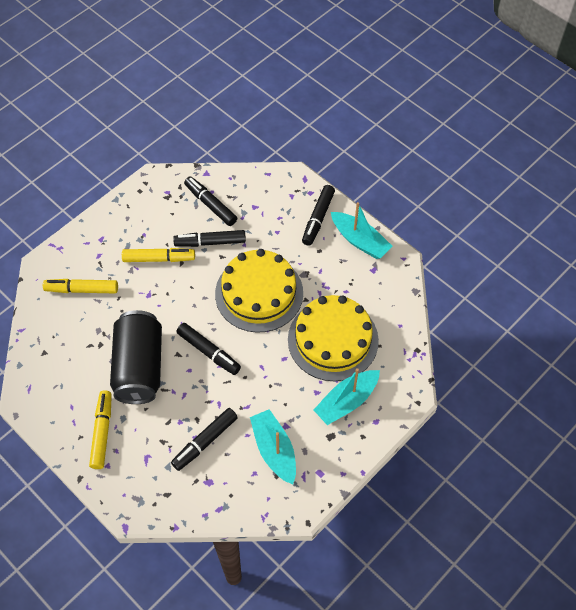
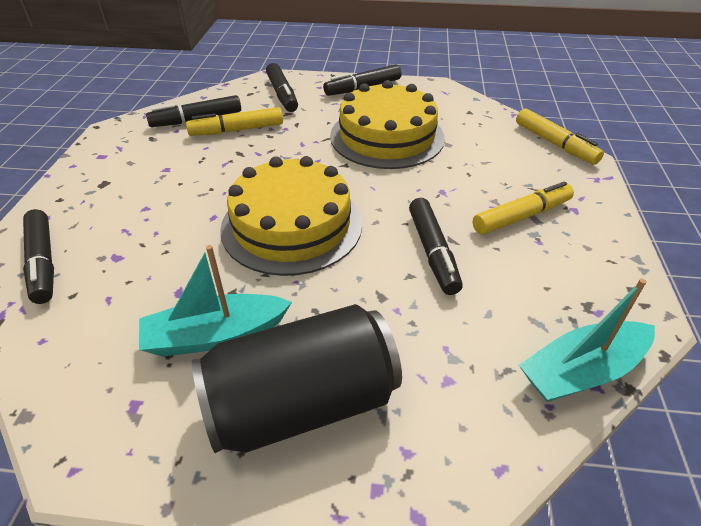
turquoise boat: 3 -> 2

